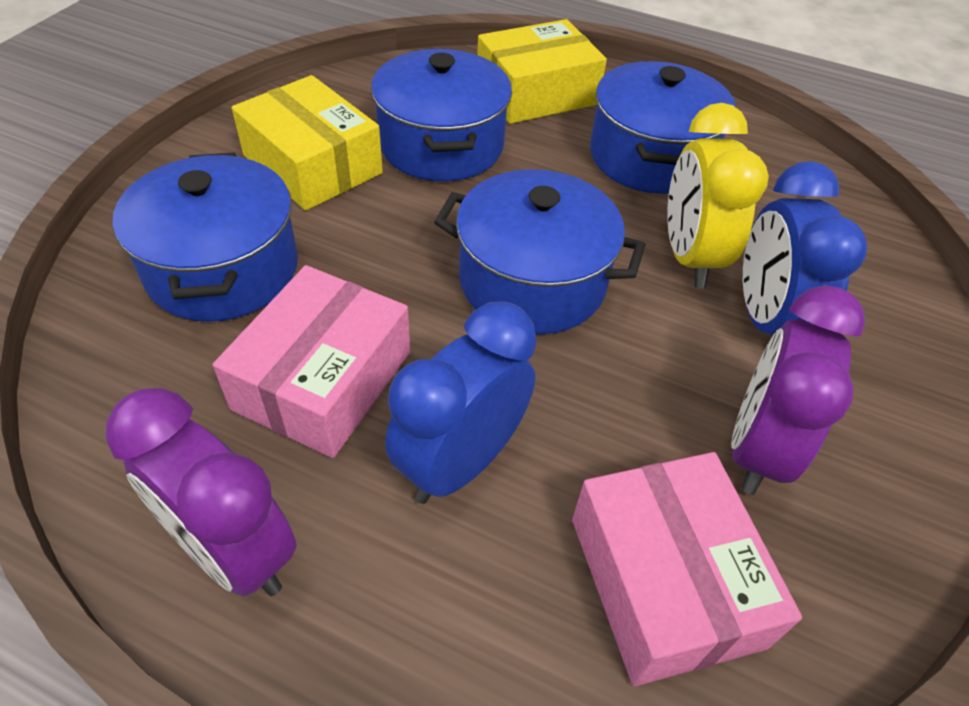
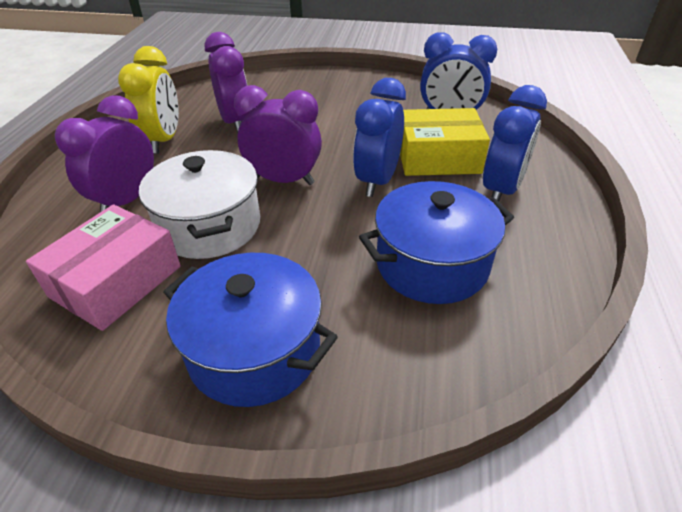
blue clock: 2 -> 3
blue pot: 4 -> 2
pink box: 2 -> 1
purple clock: 2 -> 3
white pot: 0 -> 1
yellow box: 2 -> 1

